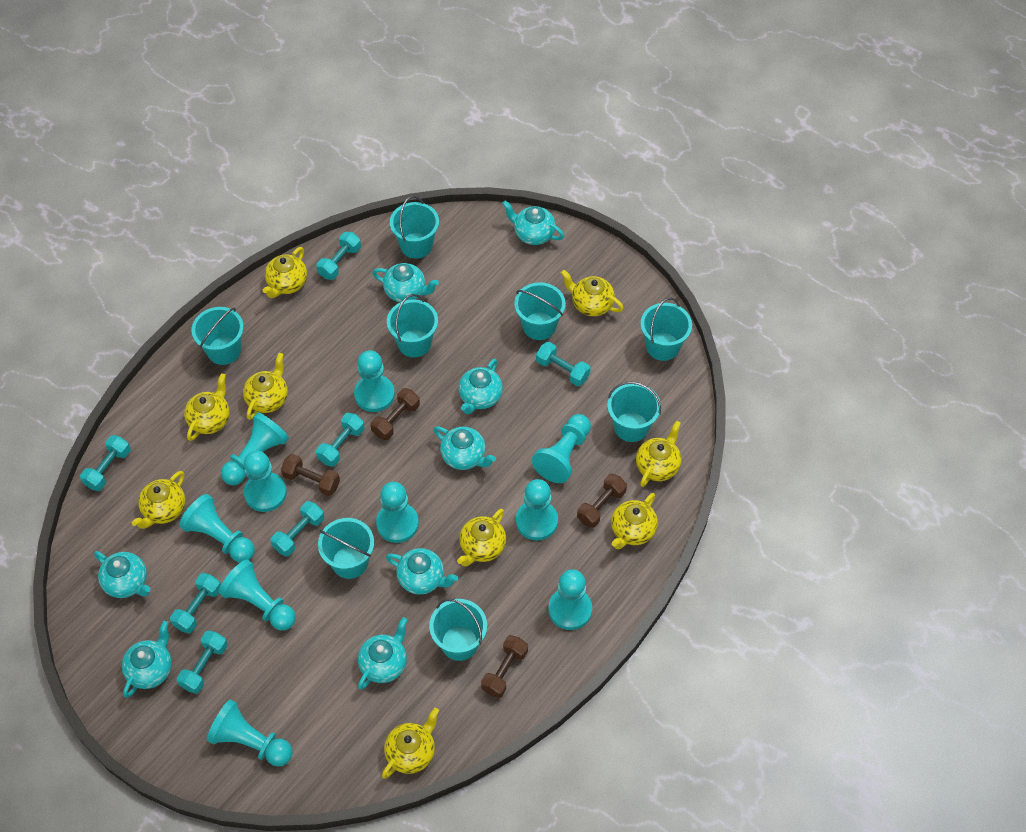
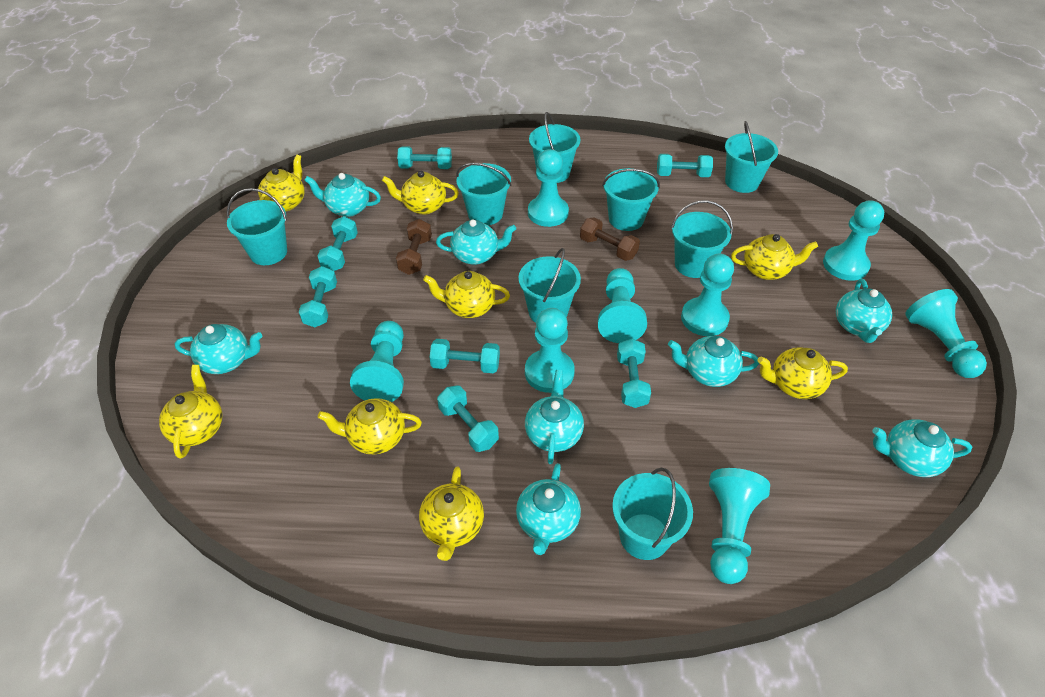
brown dumbbell: 4 -> 2
turquoise pawn: 10 -> 8
yellow teapot: 9 -> 8

